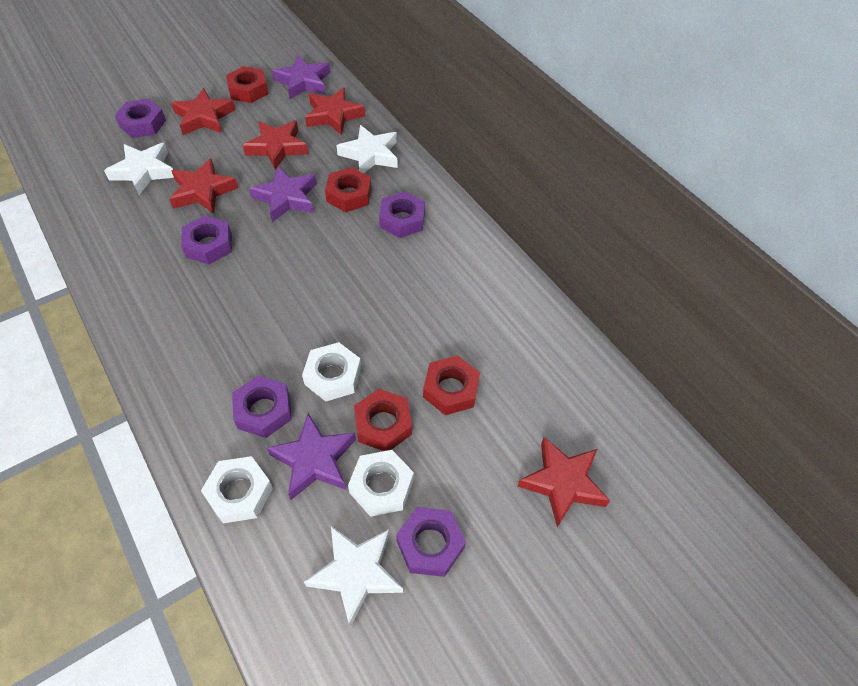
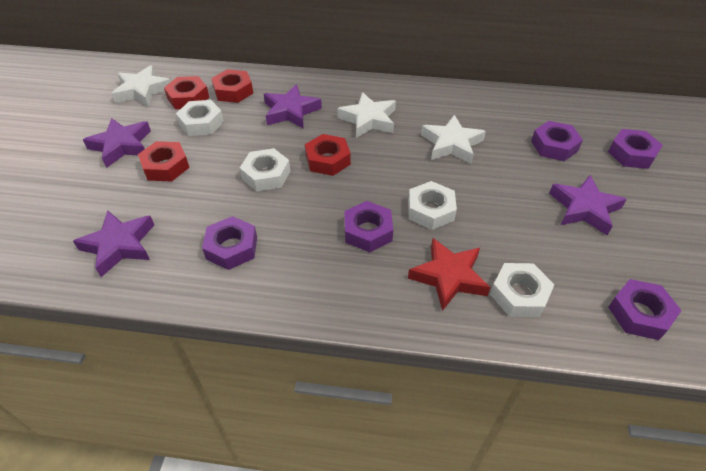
purple star: 3 -> 4
red star: 5 -> 1
white nut: 3 -> 4

